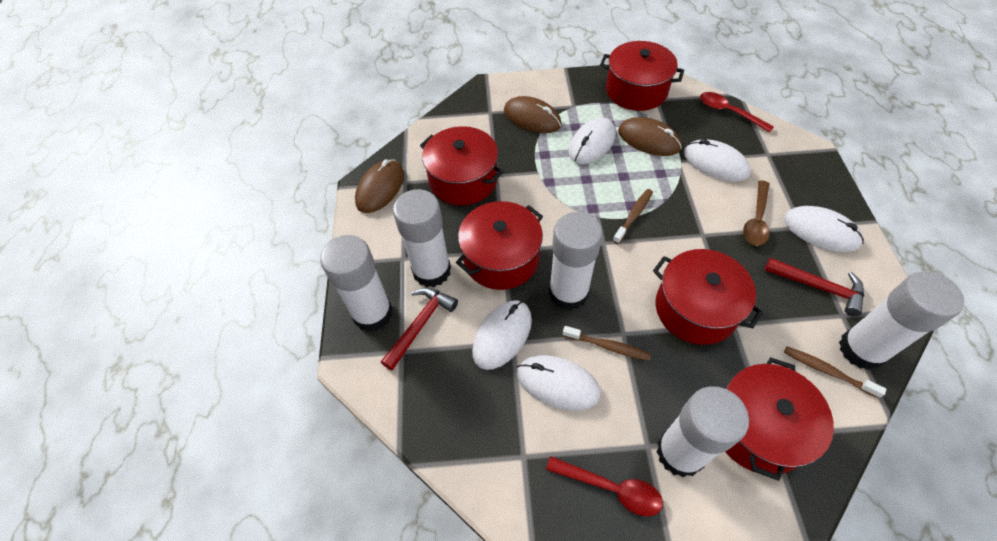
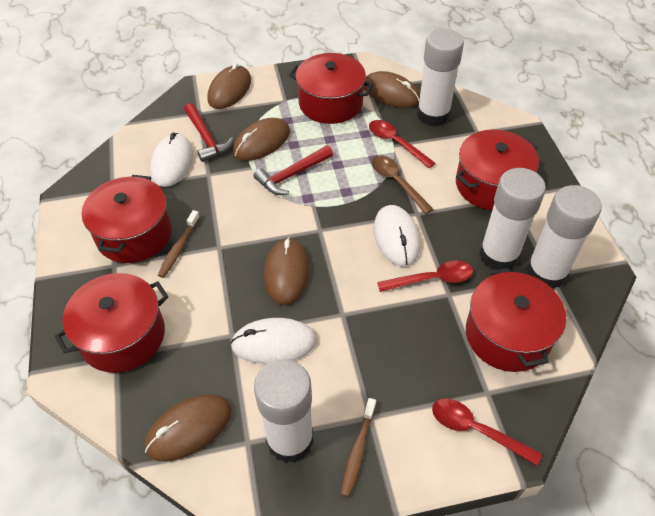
brown mouse: 3 -> 5
brown toothbrush: 3 -> 2
red spoon: 2 -> 3
white glue stick: 5 -> 4
white mouse: 5 -> 3

